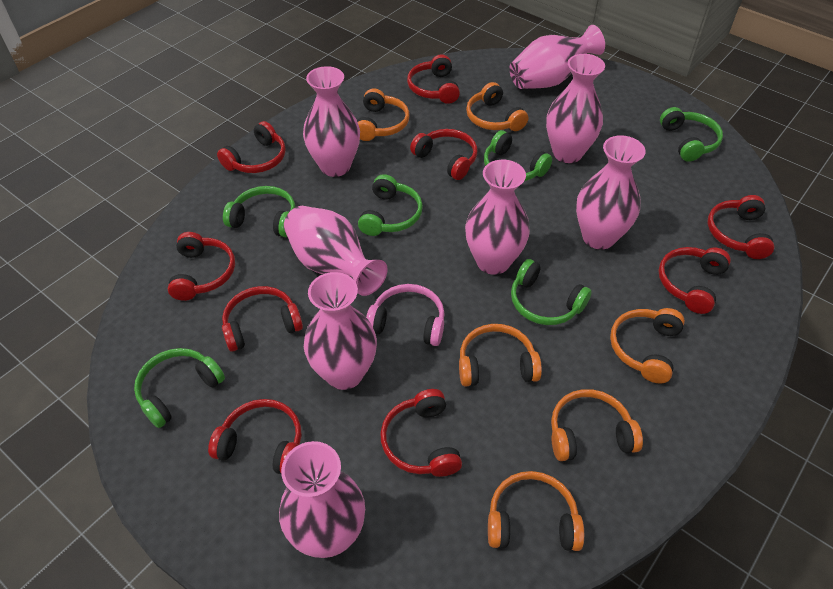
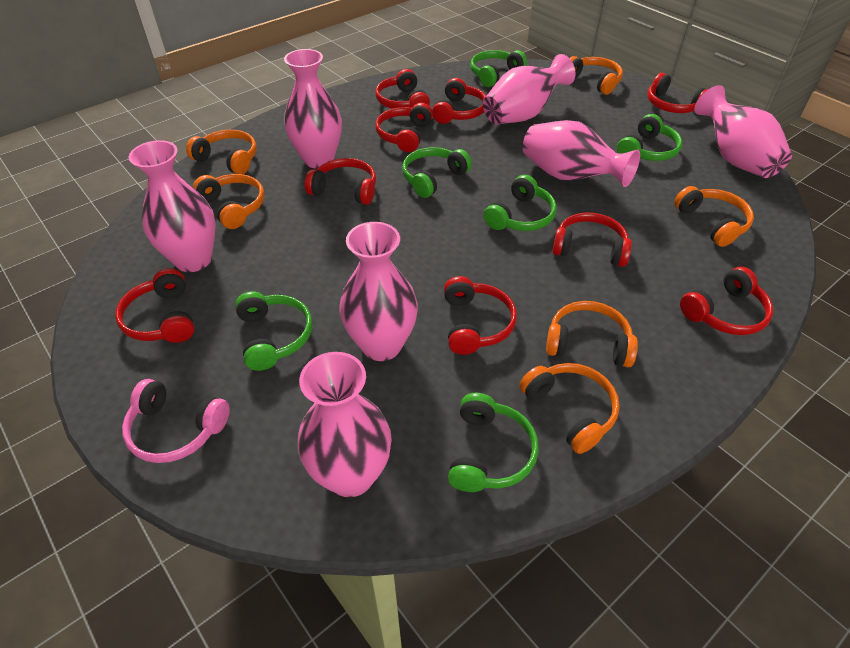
pink vase: 8 -> 7

